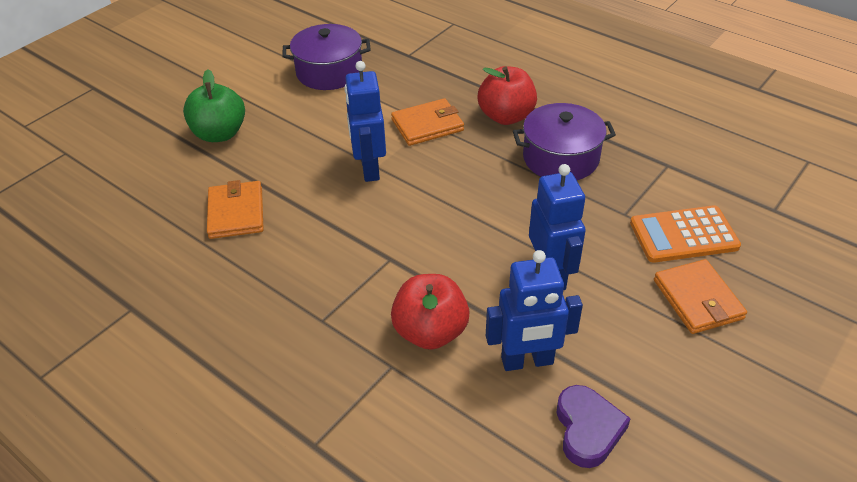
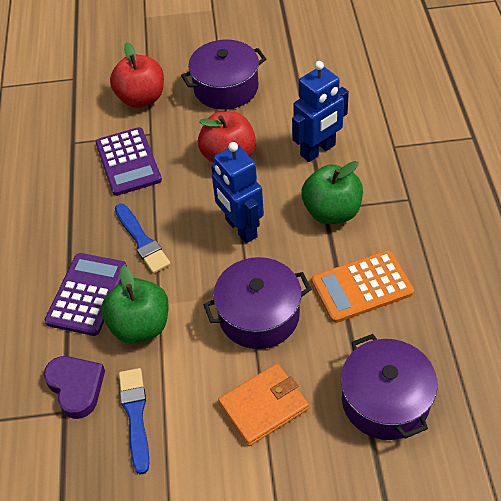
blue brush: 0 -> 2
blue robot: 3 -> 2
green apple: 1 -> 2
orange wallet: 3 -> 1
purple calculator: 0 -> 2
purple pot: 2 -> 3

